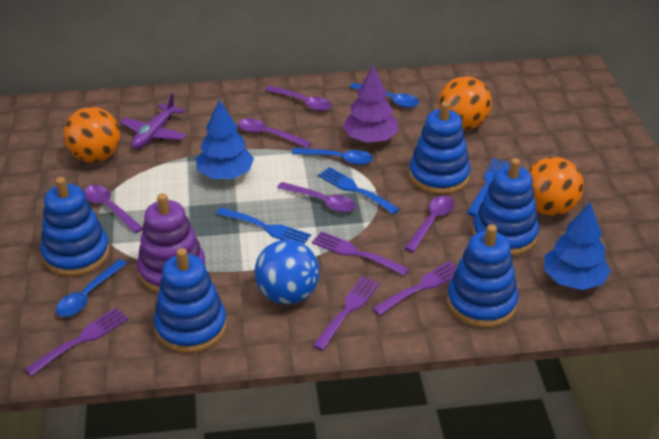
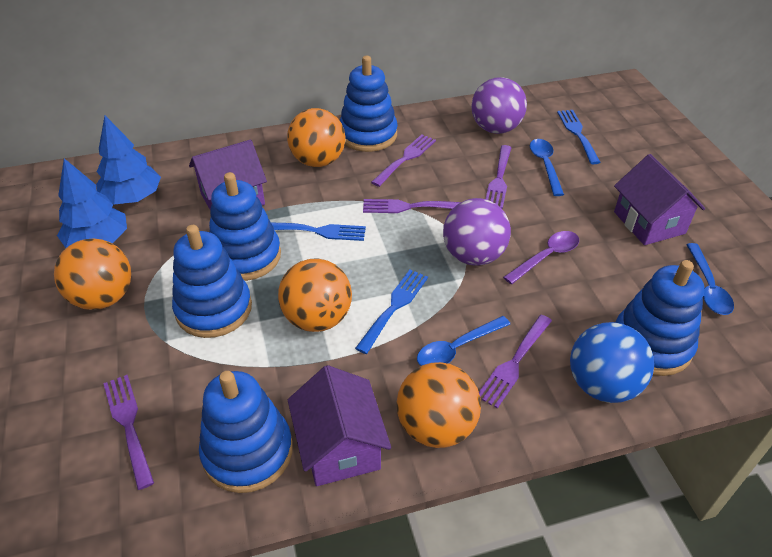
orange ball: 3 -> 4
purple ball: 0 -> 2
purple fork: 4 -> 5
purple house: 0 -> 3
purple plane: 1 -> 0
purple spoon: 5 -> 1
purple stacking toy: 1 -> 0
purple tree: 1 -> 0

